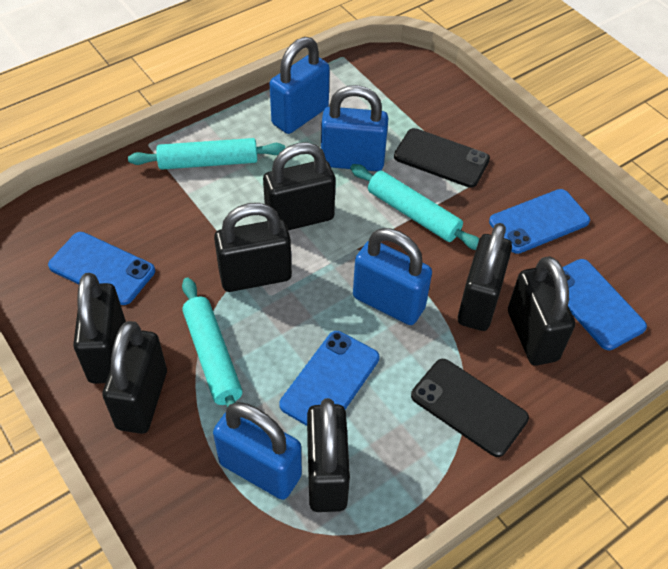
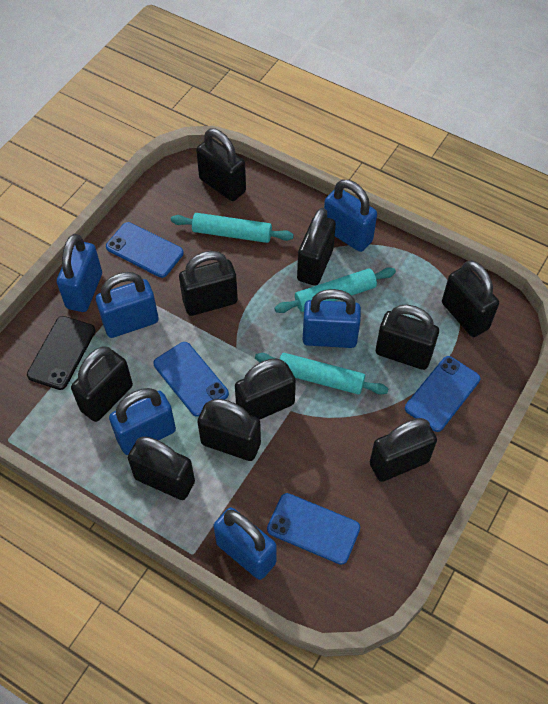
black padlock: 7 -> 10
black phone: 2 -> 1
blue padlock: 4 -> 6

